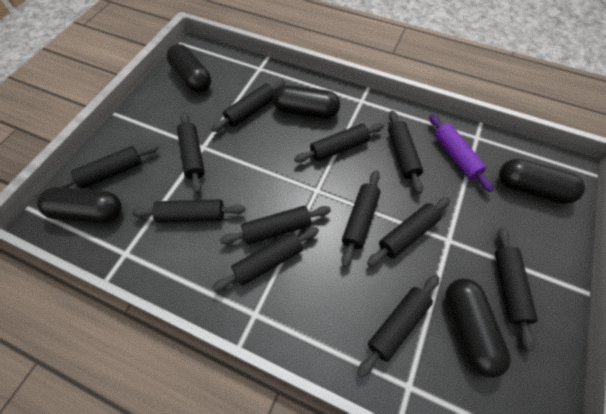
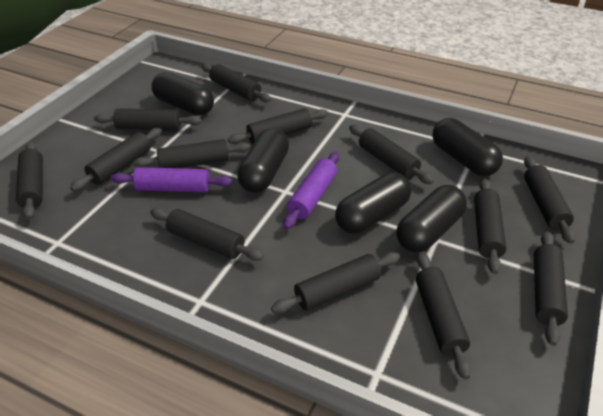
black rolling pin: 12 -> 13
purple rolling pin: 1 -> 2

